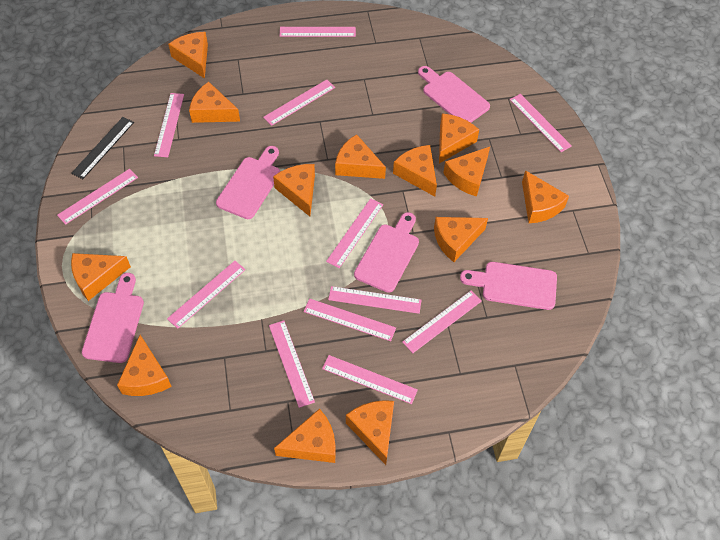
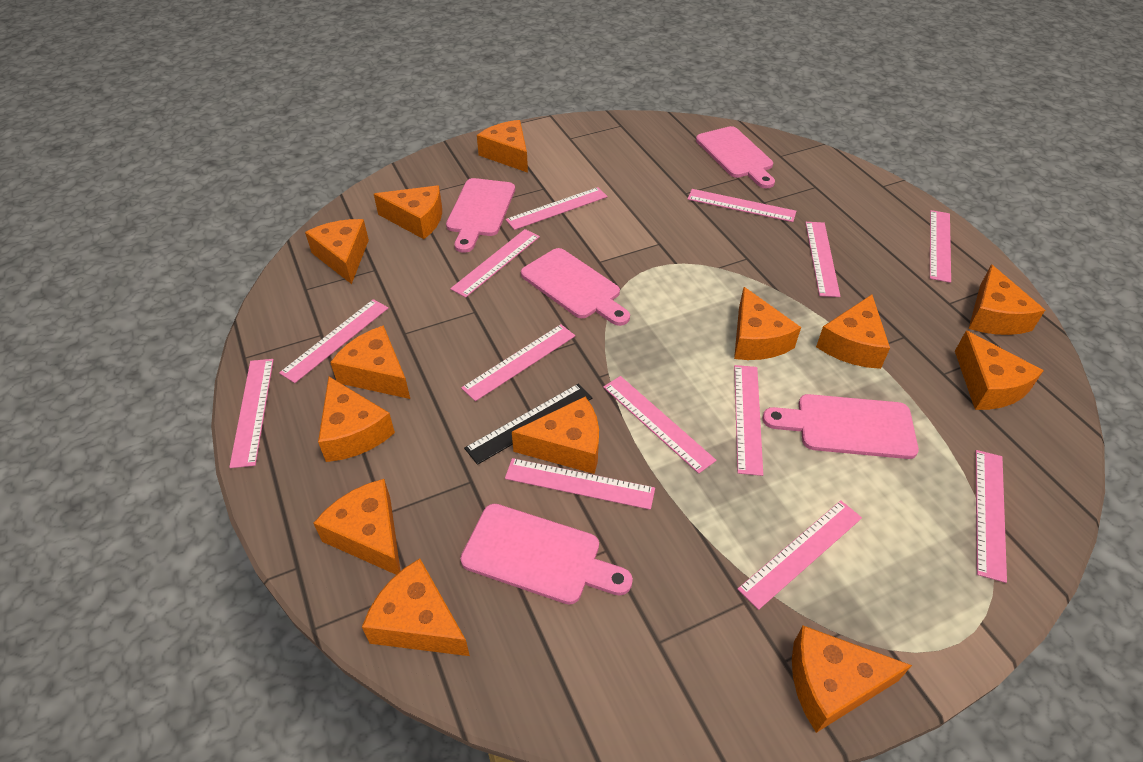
pink ruler: 12 -> 13

